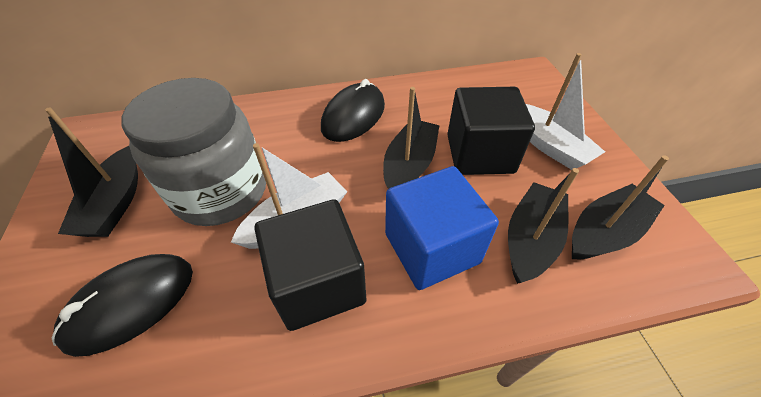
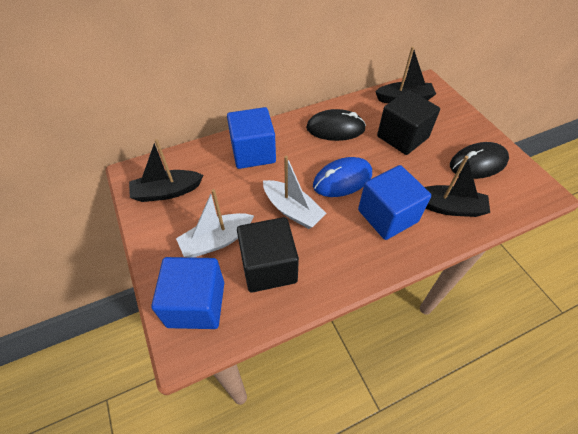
black boat: 4 -> 3
blue cube: 1 -> 3
blue mouse: 0 -> 1
grey jar: 1 -> 0

